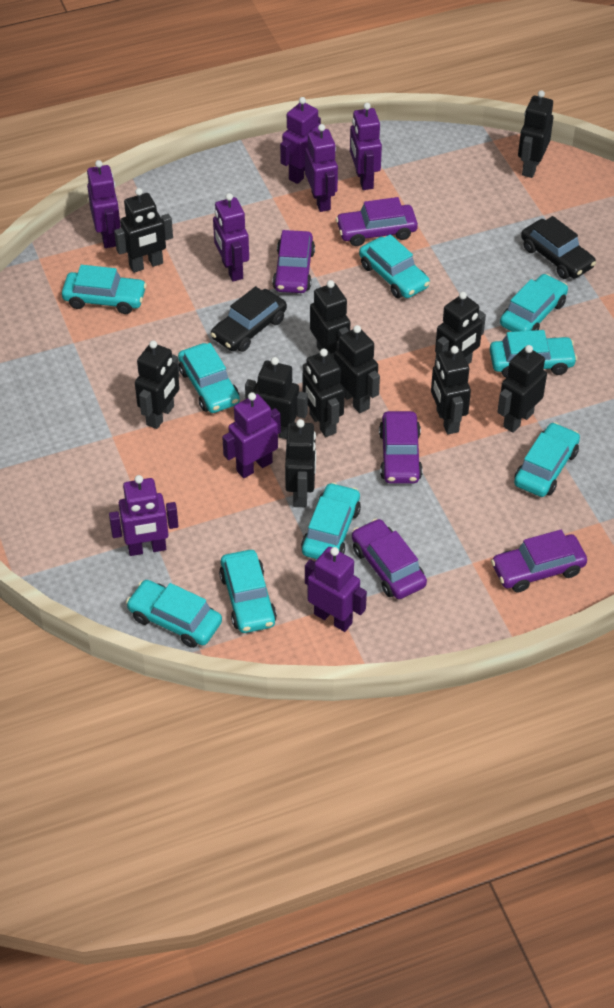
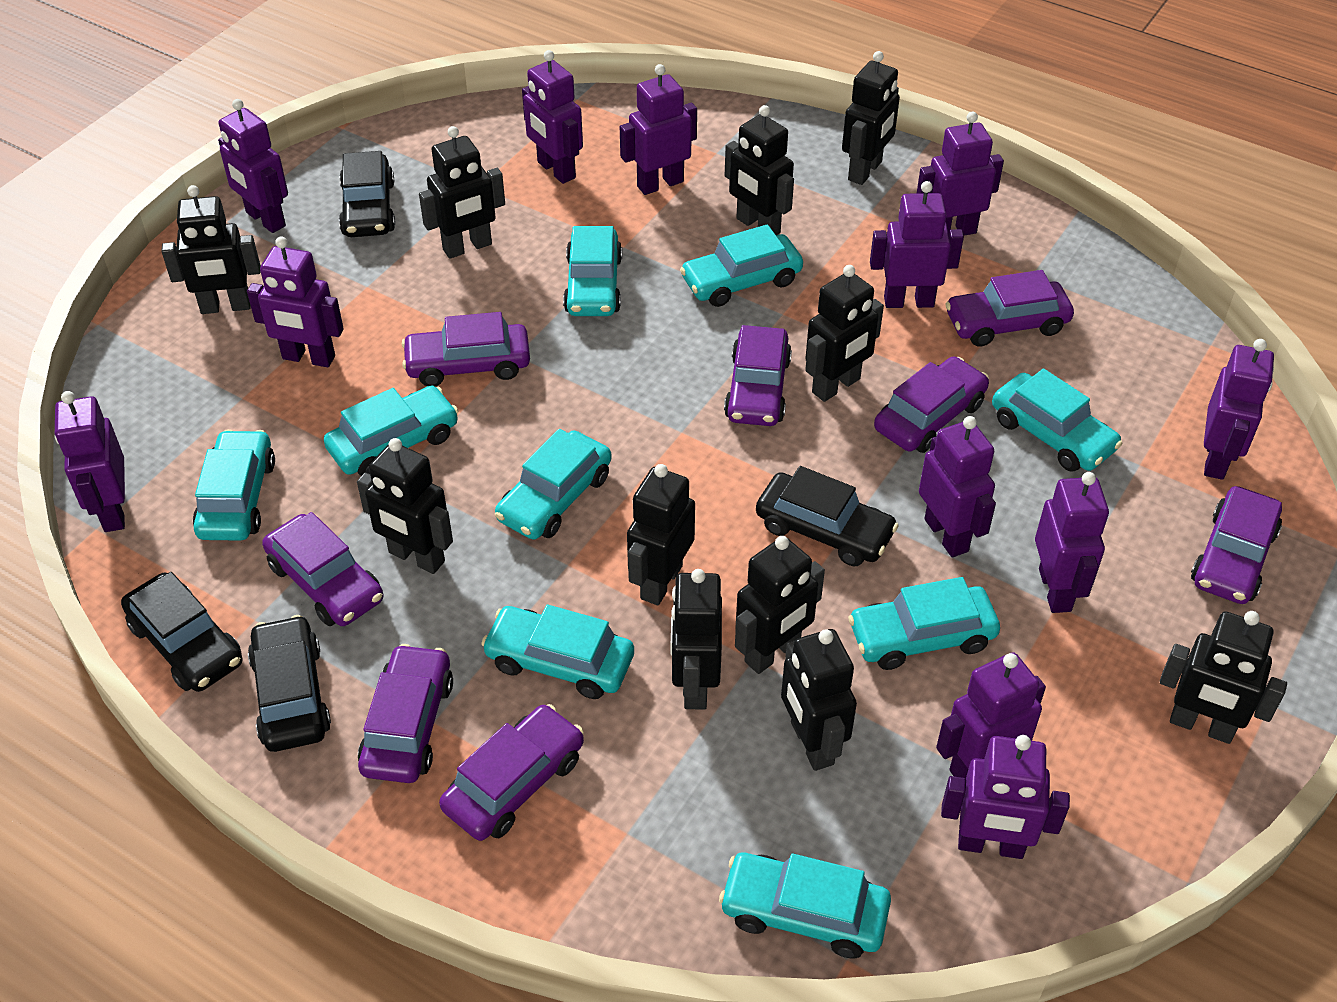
black car: 2 -> 4
purple car: 5 -> 8
purple robot: 8 -> 12

